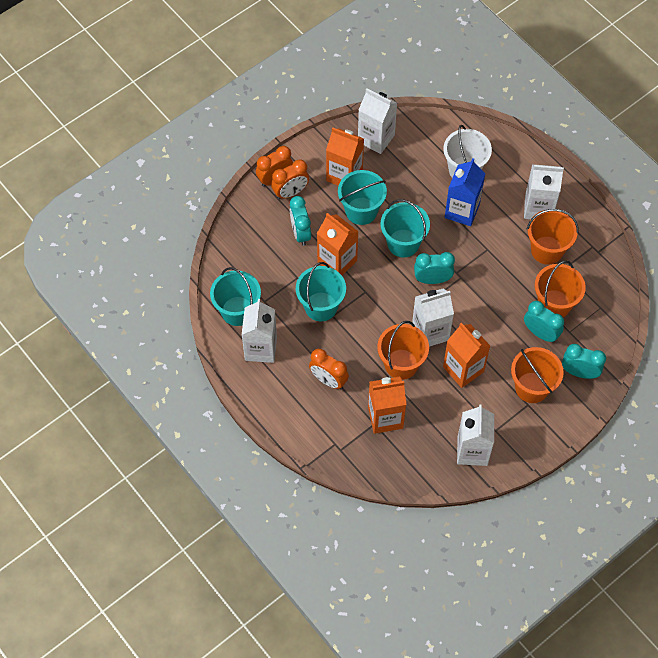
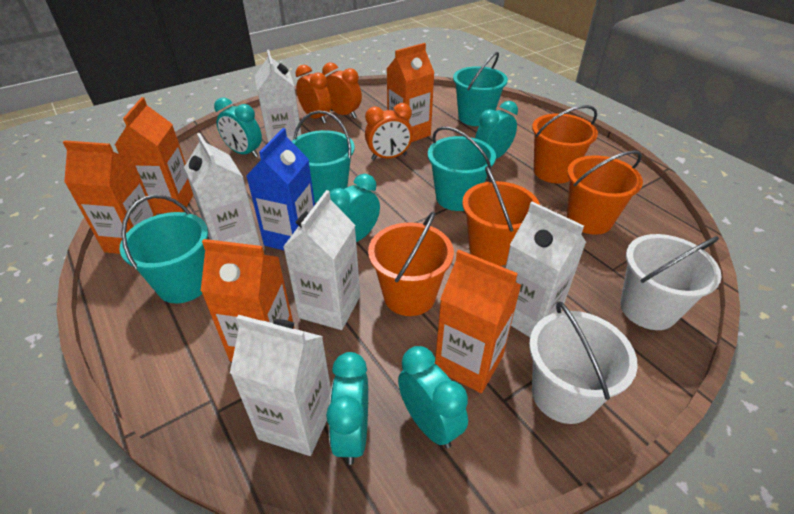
orange carton: 4 -> 5
turquoise clock: 4 -> 5
white bucket: 1 -> 2

